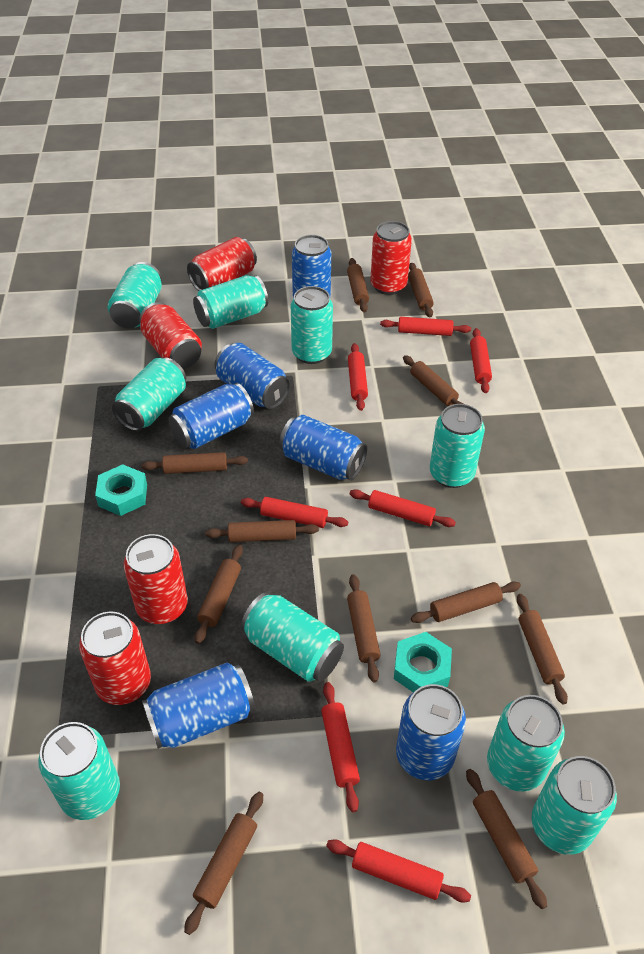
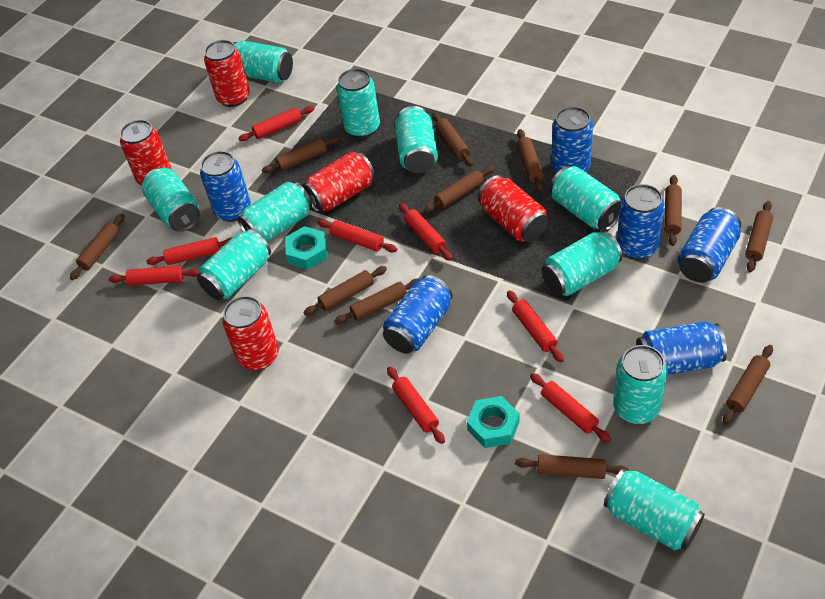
red rolling pin: 7 -> 8
turquoise can: 9 -> 10

